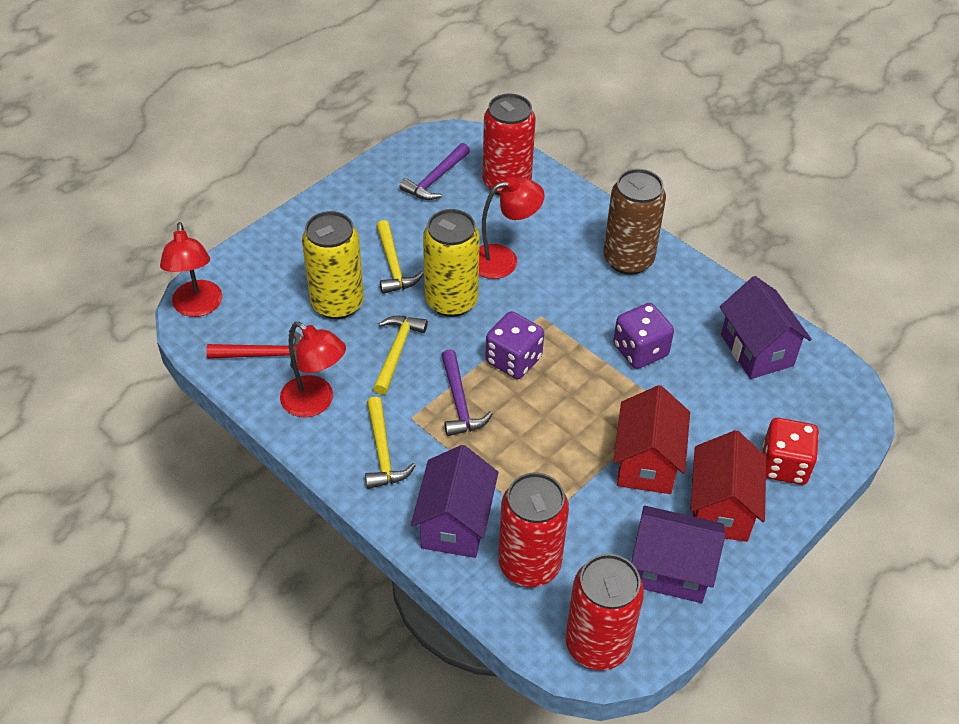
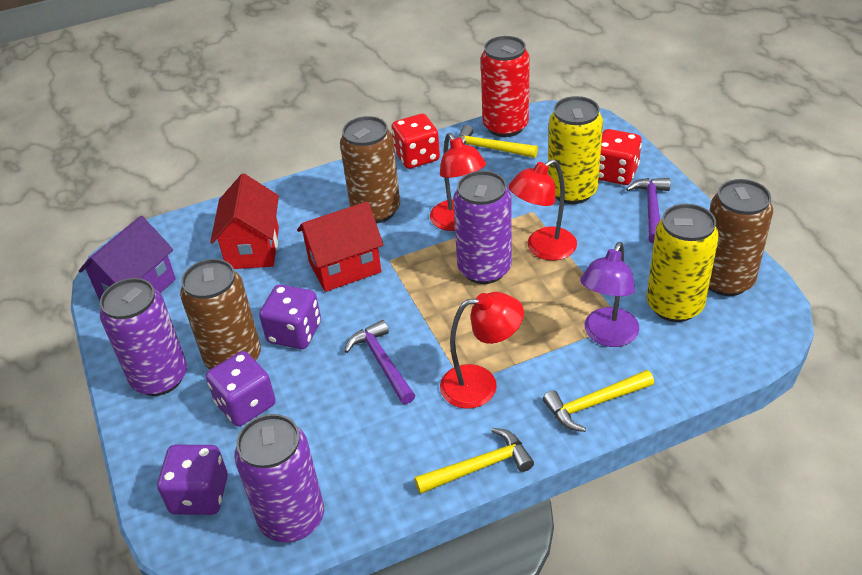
brown can: 1 -> 3
purple can: 0 -> 3
purple dice: 2 -> 3
purple house: 3 -> 1
purple lamp: 0 -> 1
red can: 3 -> 1
red dice: 1 -> 2
red hammer: 1 -> 0

